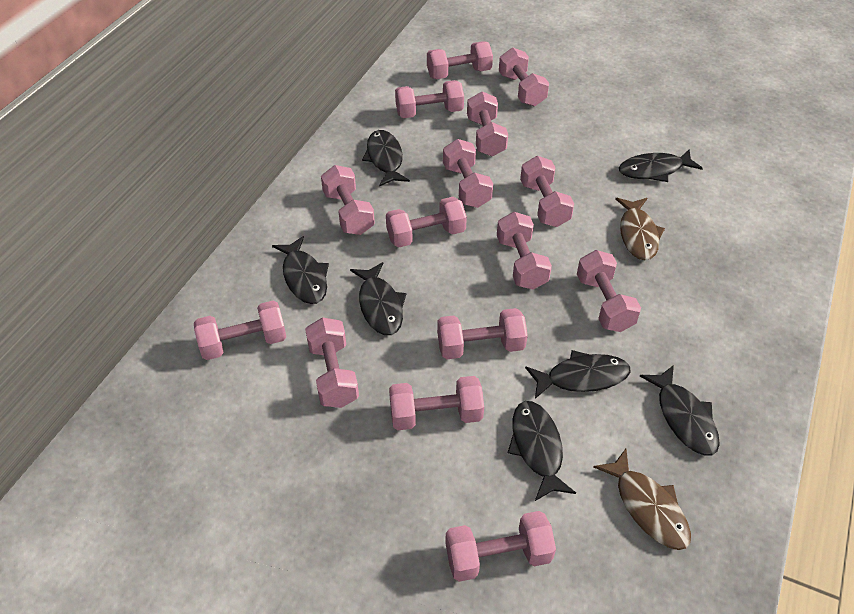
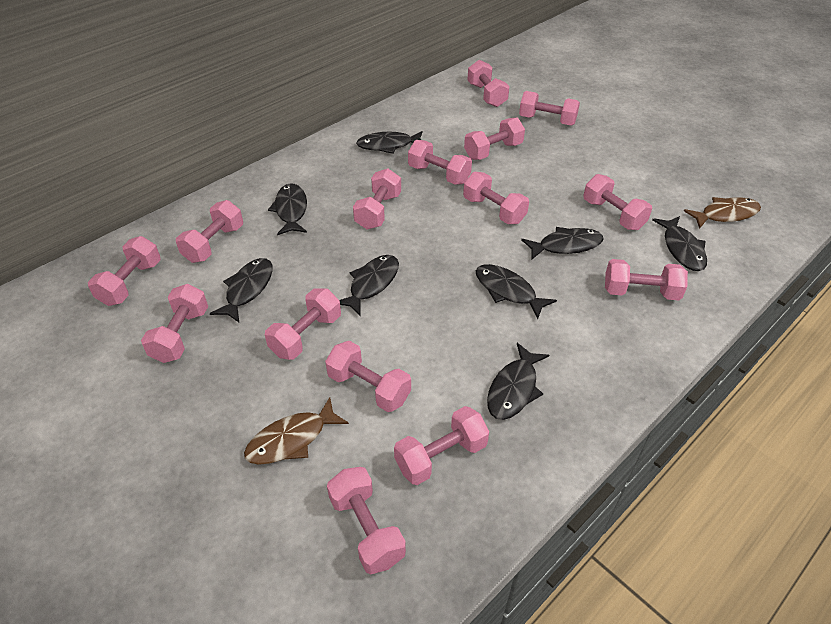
black fish: 7 -> 8

